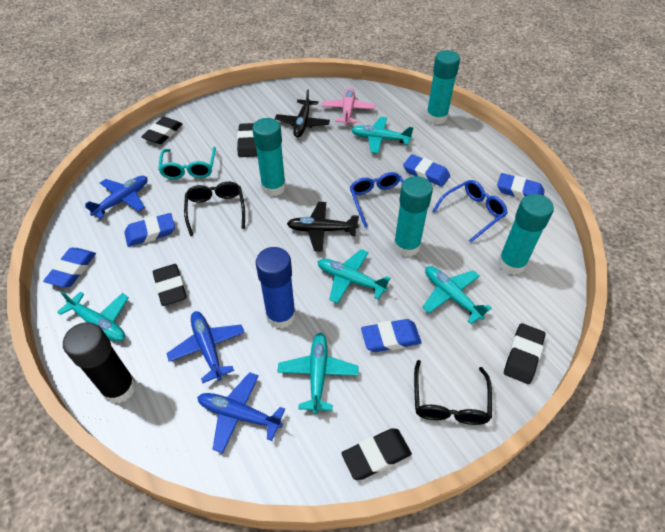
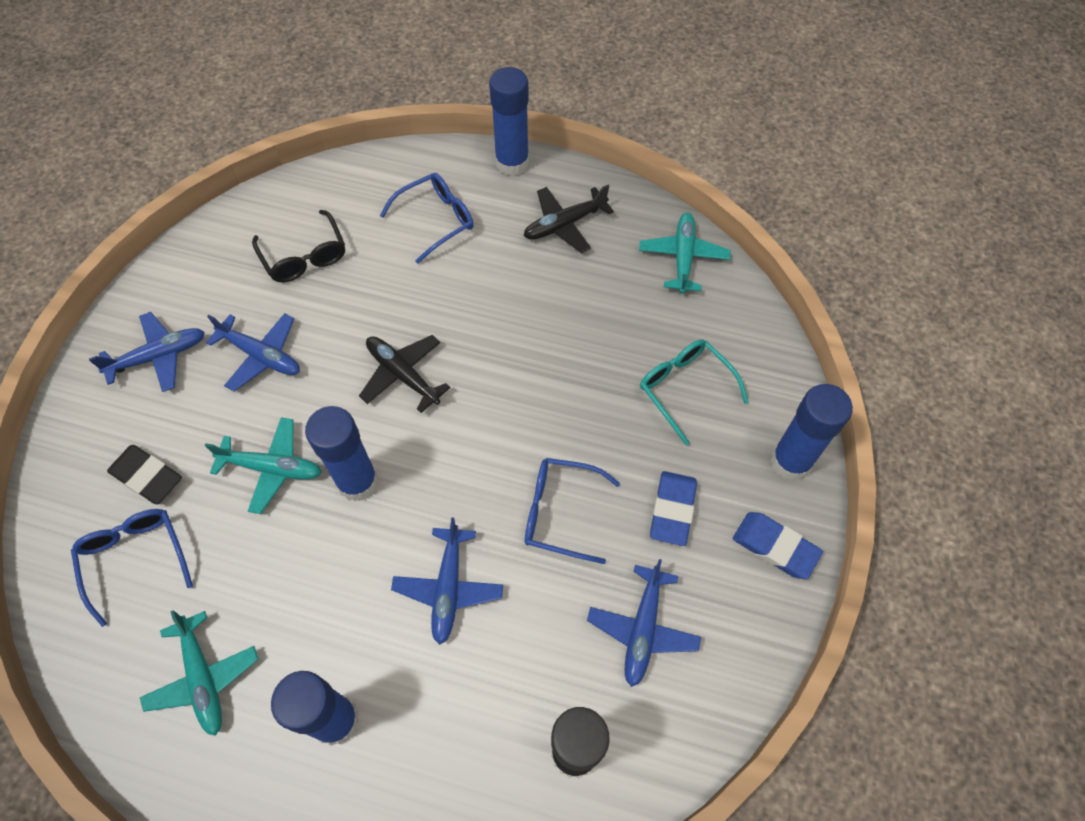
black eraser: 5 -> 1
black glasses: 2 -> 1
blue eraser: 5 -> 2
blue glasses: 2 -> 3
blue glue stick: 1 -> 4
blue plane: 3 -> 4
pink plane: 1 -> 0
turquoise glue stick: 4 -> 0
turquoise plane: 5 -> 3

